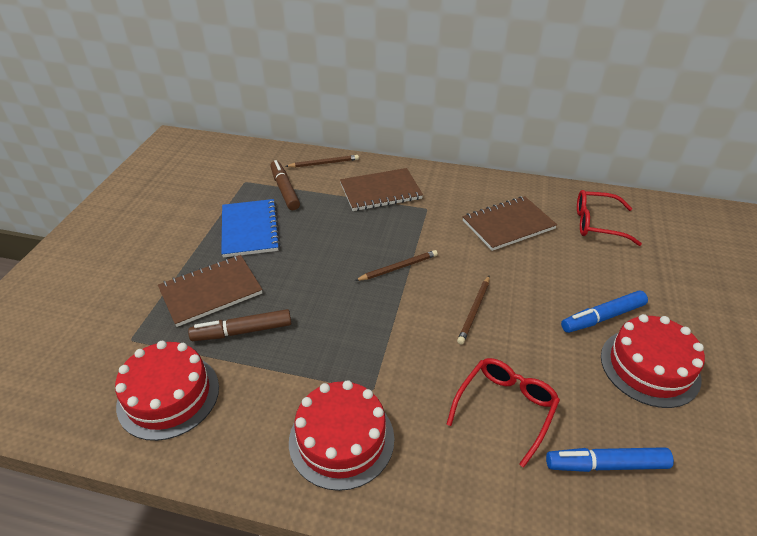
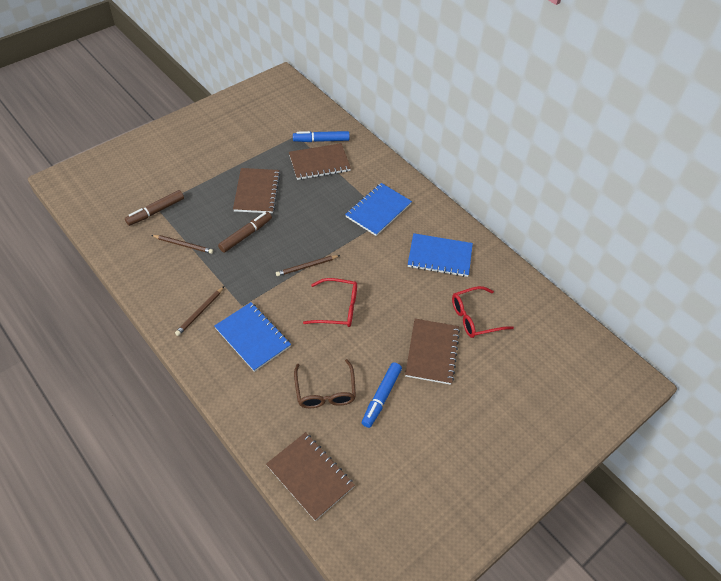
blue notebook: 1 -> 3
brown glasses: 0 -> 1
brown notebook: 3 -> 4
red cake: 3 -> 0

